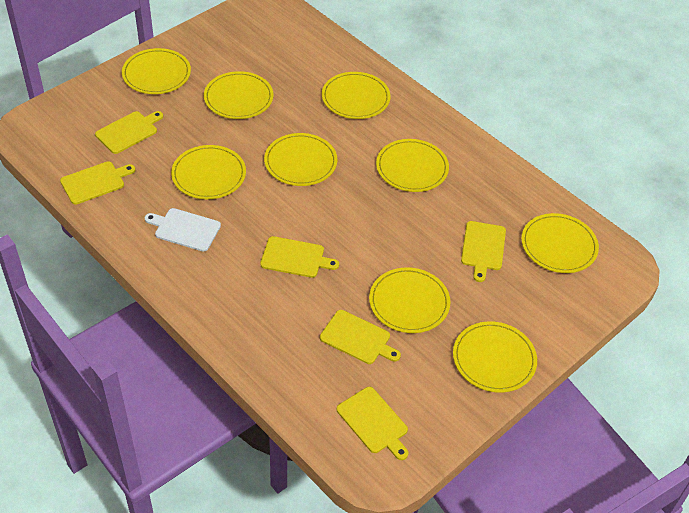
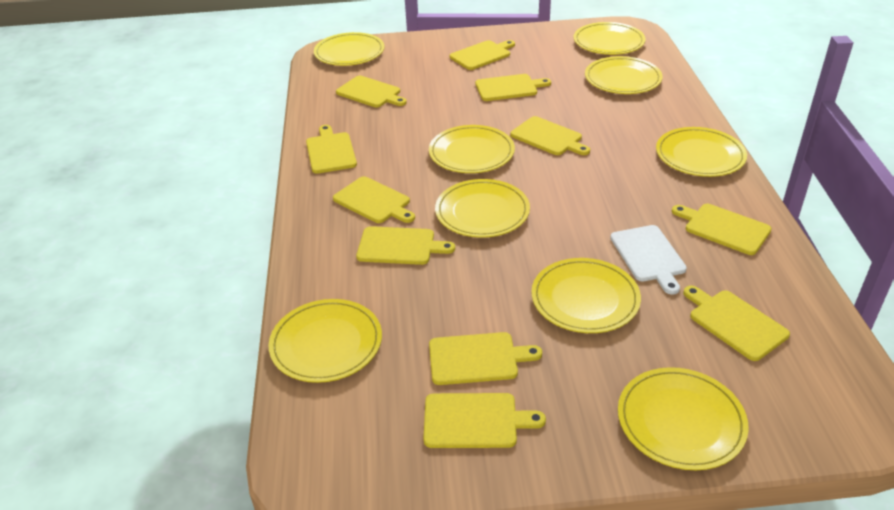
yellow cutting board: 6 -> 11

